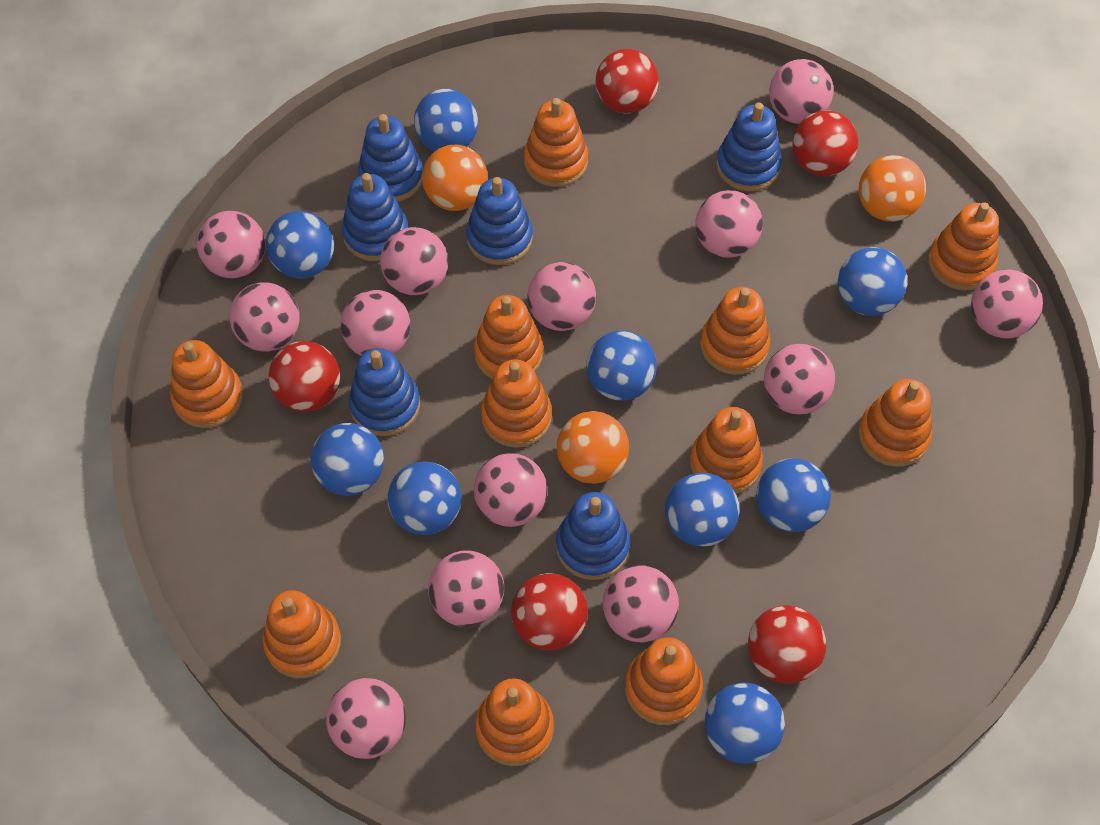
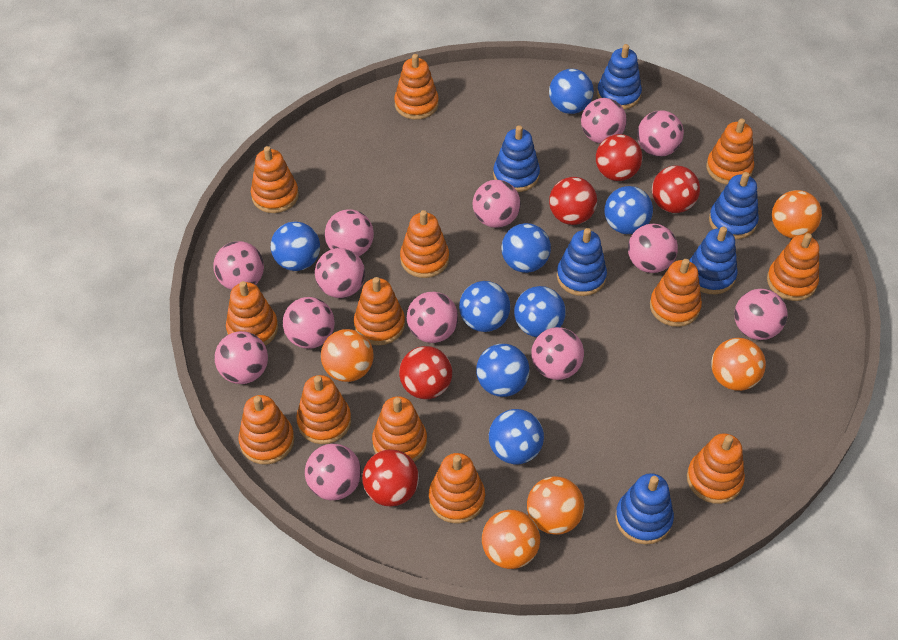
blue ball: 9 -> 8
orange ball: 3 -> 5
orange stacking toy: 11 -> 13

